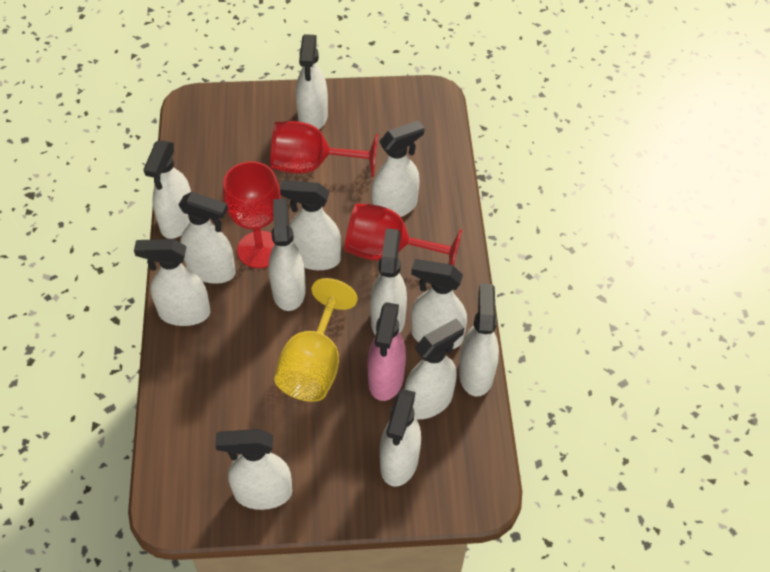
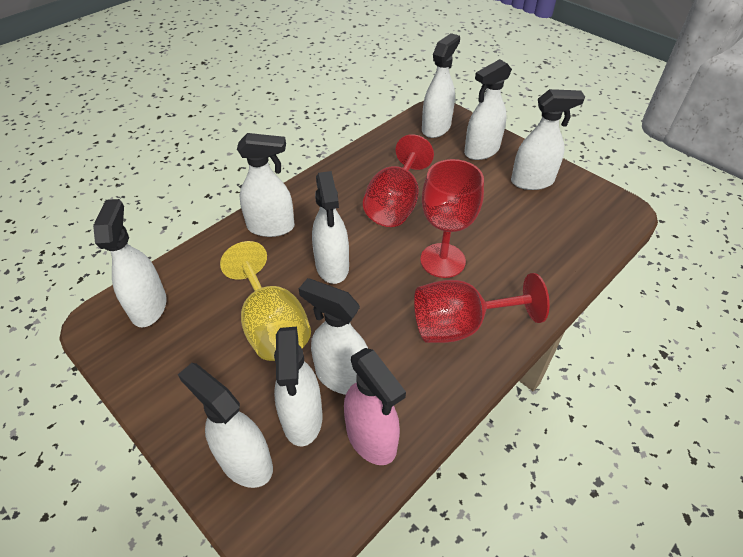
white spray bottle: 13 -> 9

